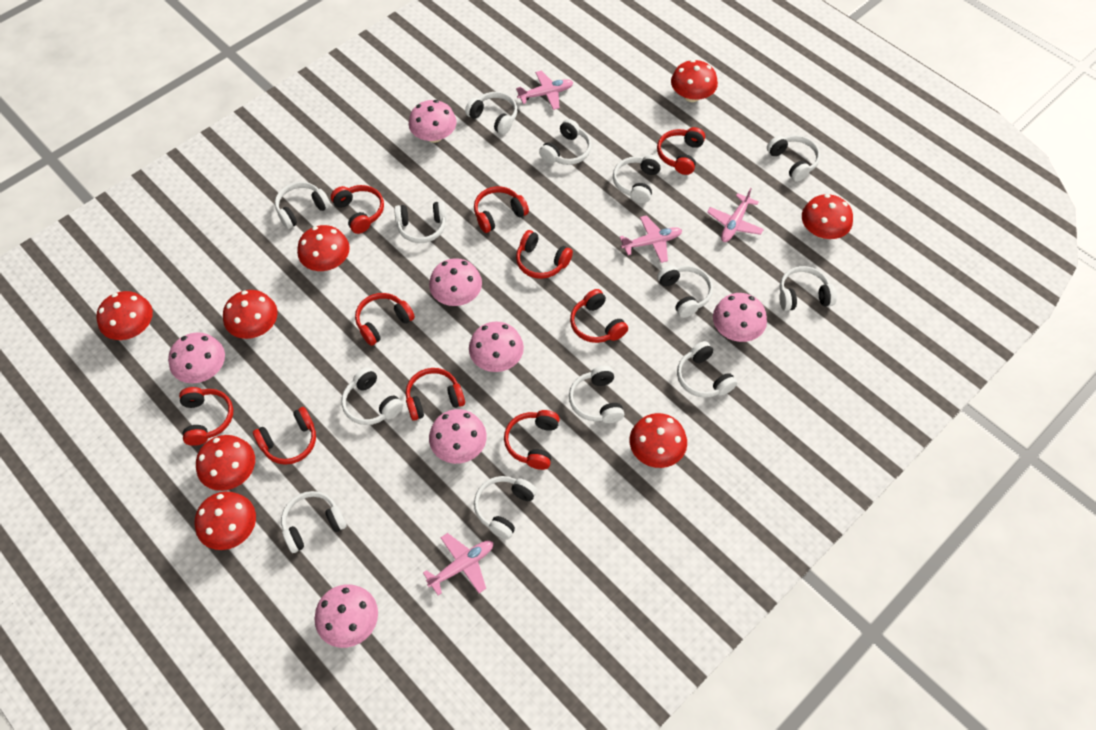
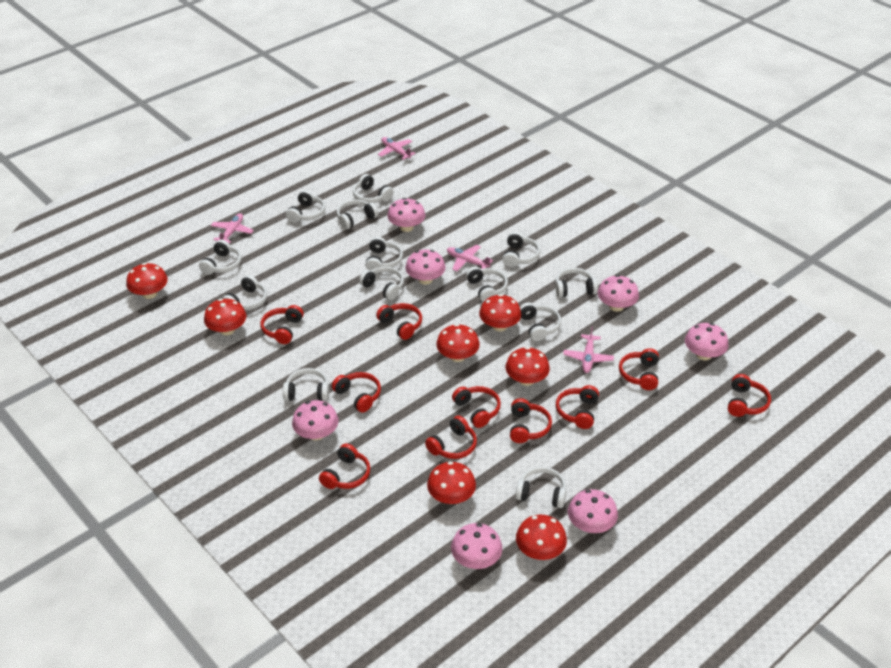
red mushroom: 8 -> 7

